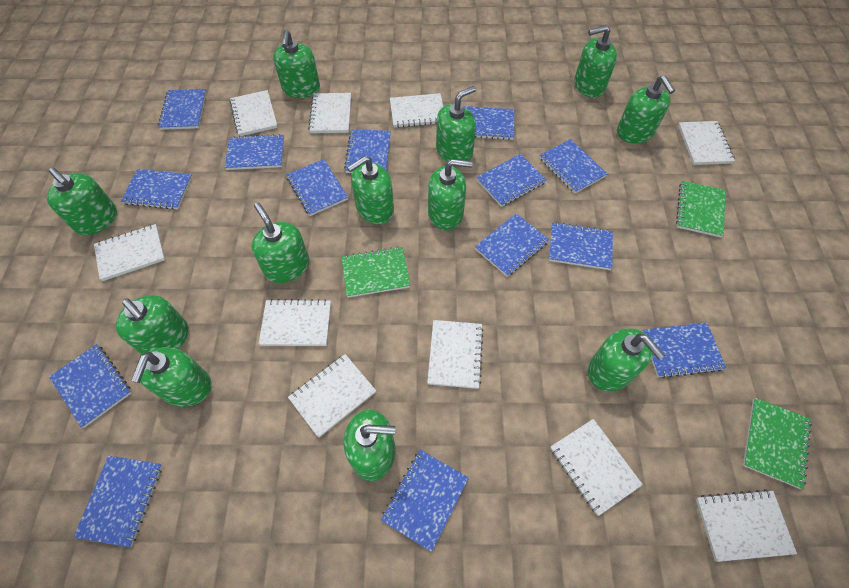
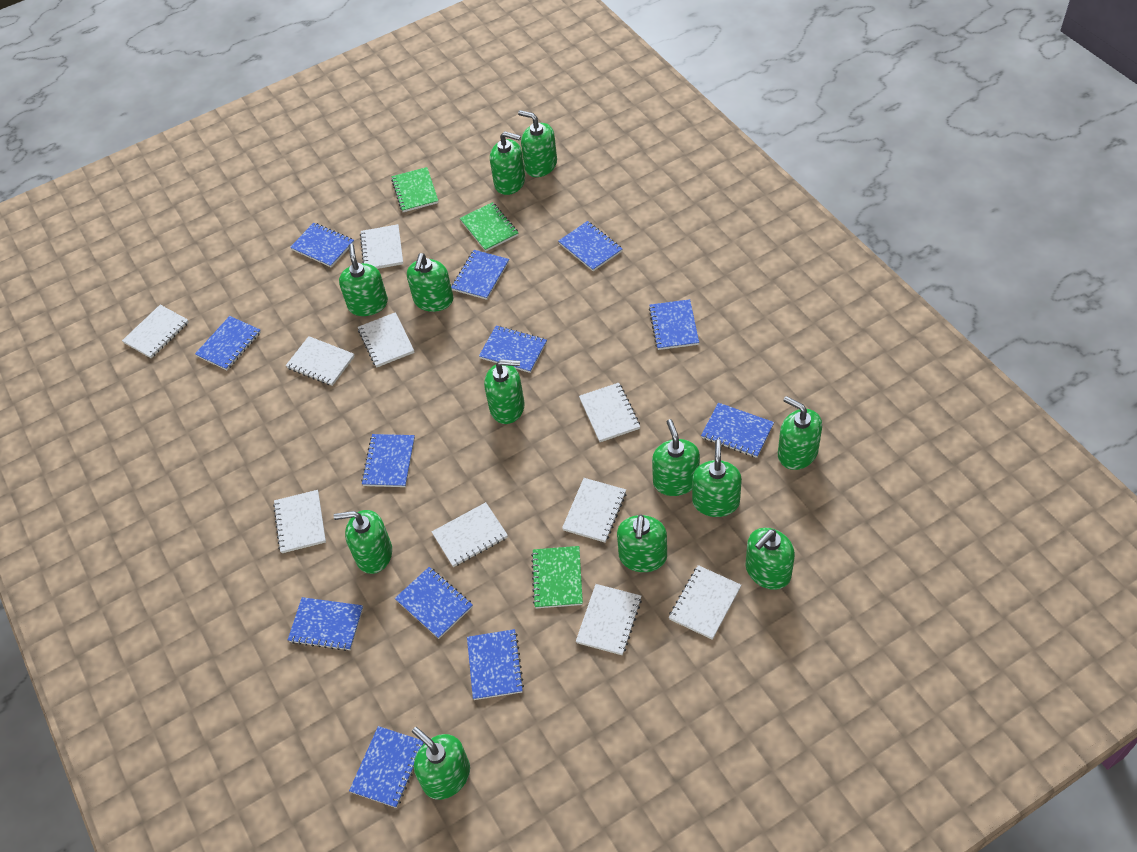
blue notebook: 14 -> 12

